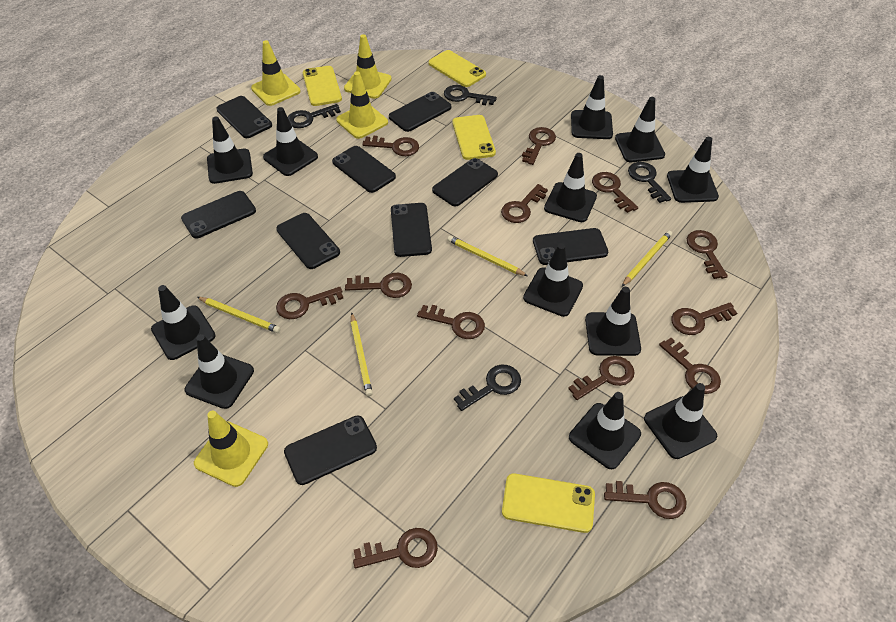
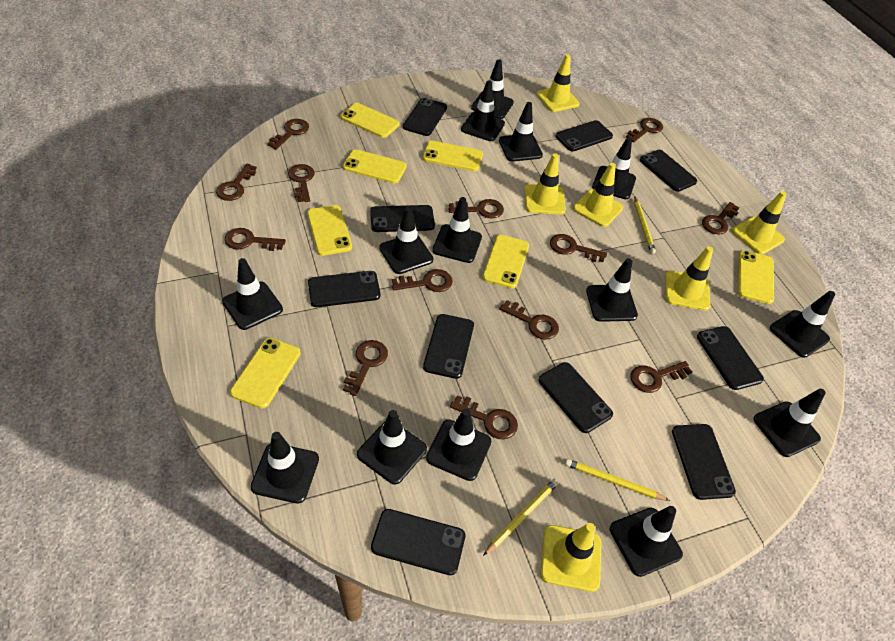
black key: 4 -> 0
black phone: 9 -> 10
black traffic cone: 12 -> 14
yellow pencil: 4 -> 3
yellow phone: 4 -> 7
yellow traffic cone: 4 -> 6

